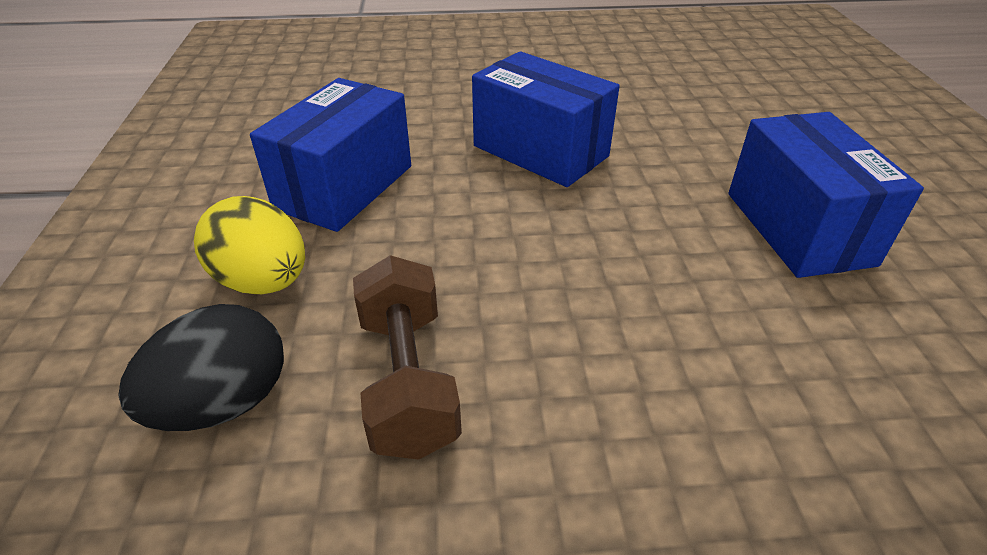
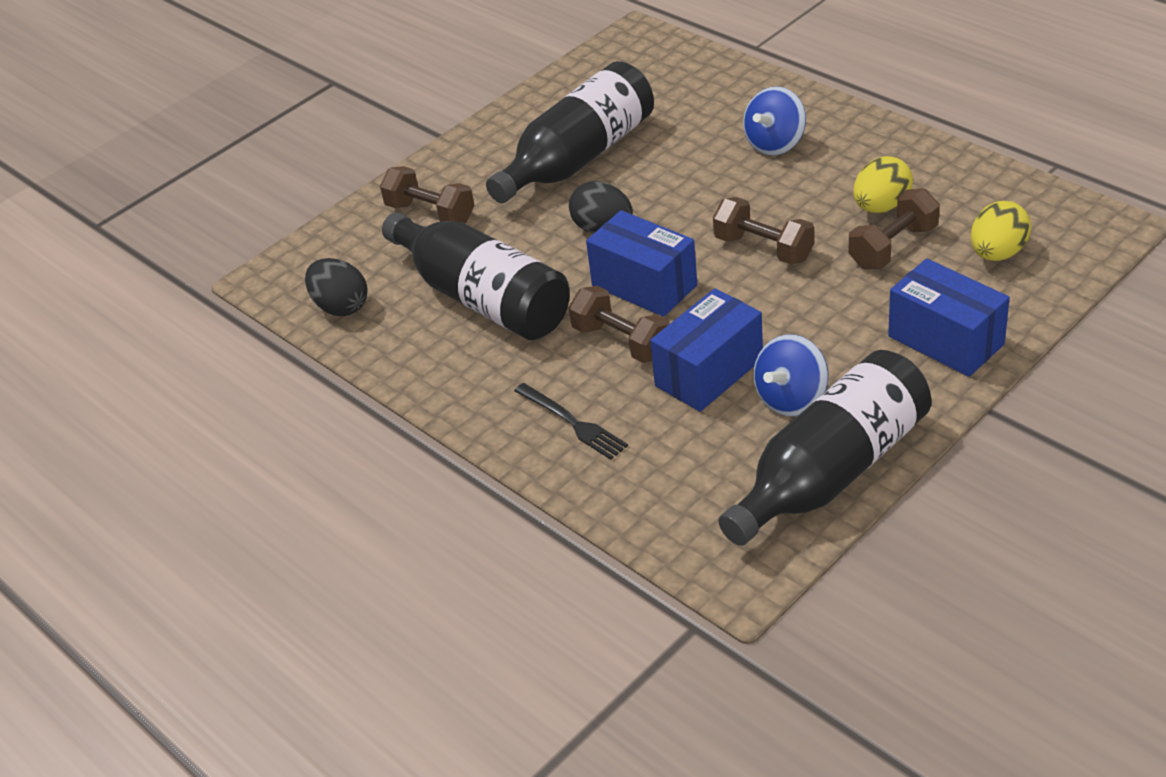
black bottle: 0 -> 3
black egg: 1 -> 2
black fork: 0 -> 1
blue spinning top: 0 -> 2
brown dumbbell: 1 -> 4
yellow egg: 1 -> 2

